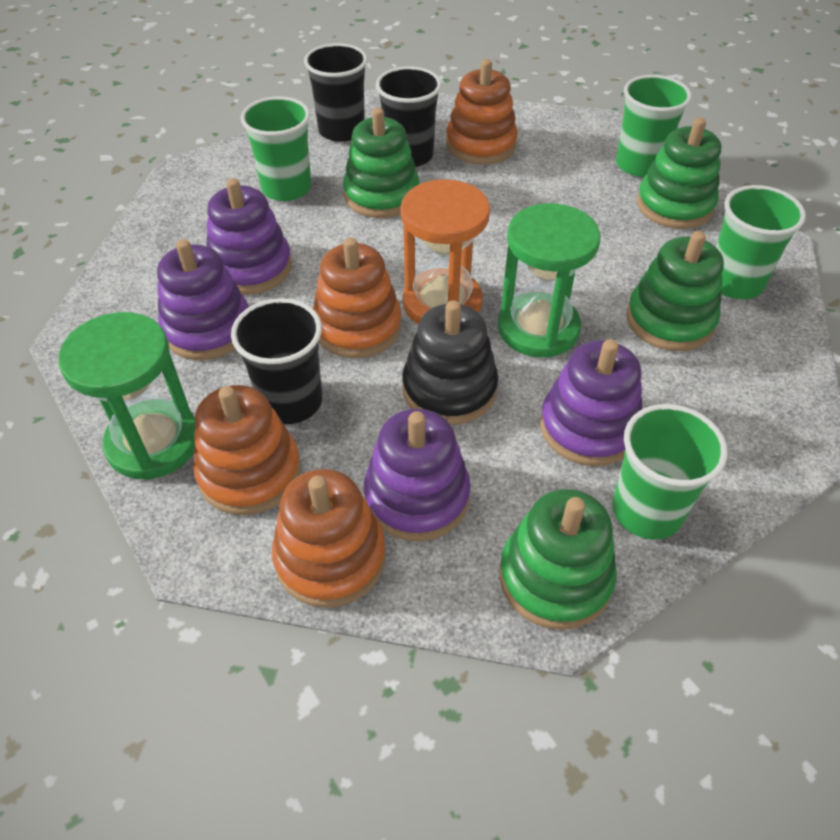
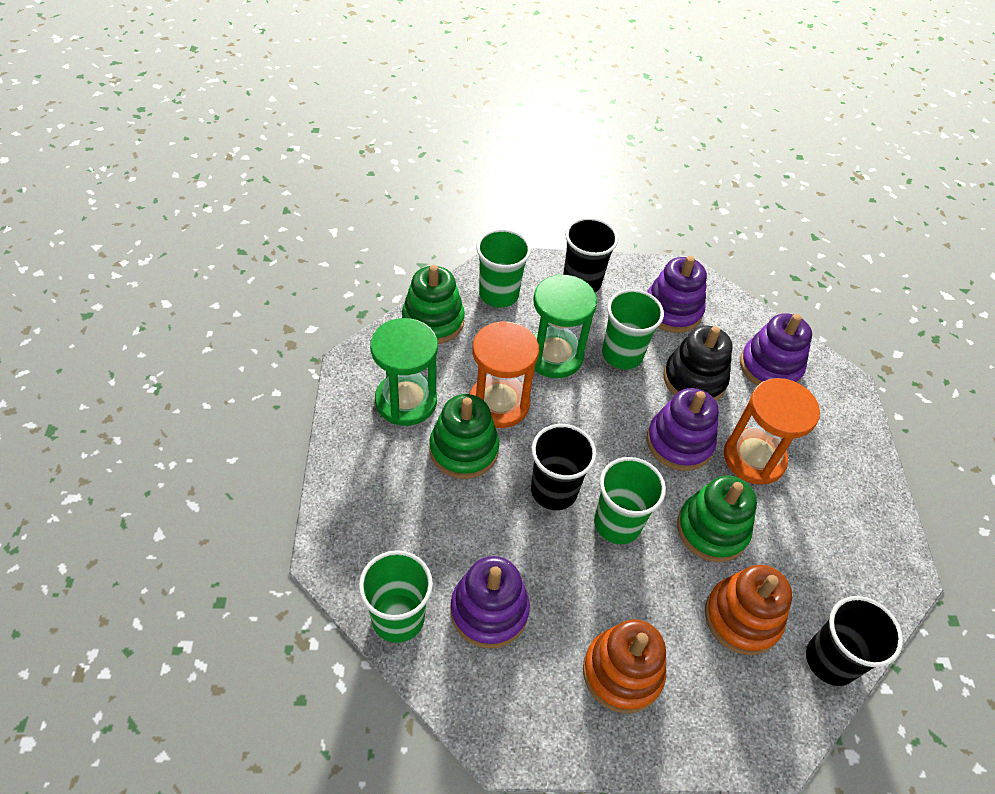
green stacking toy: 4 -> 3
orange hourglass: 1 -> 2
orange stacking toy: 4 -> 2

